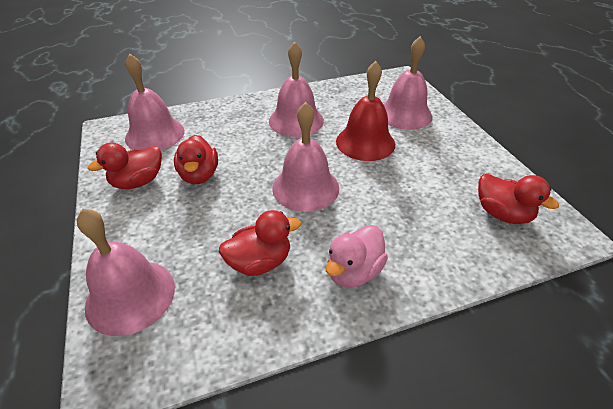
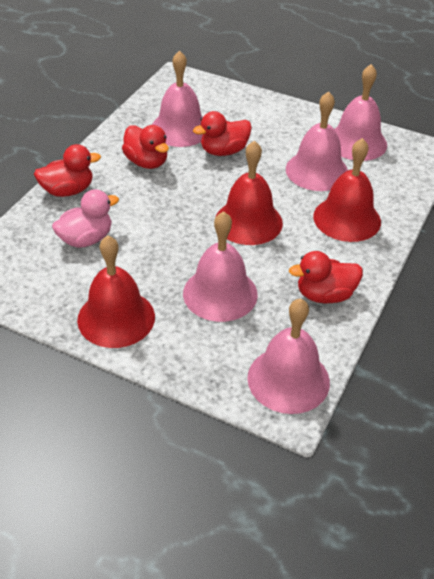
red bell: 1 -> 3

